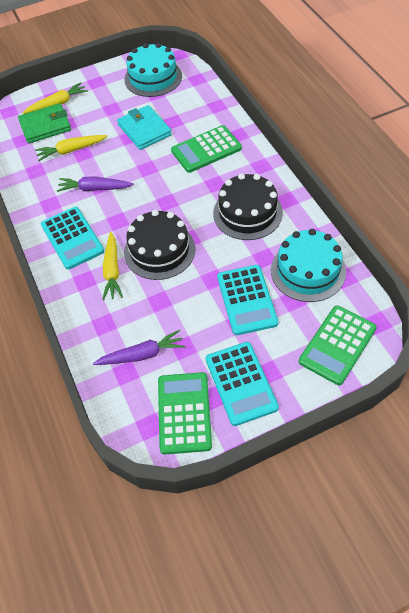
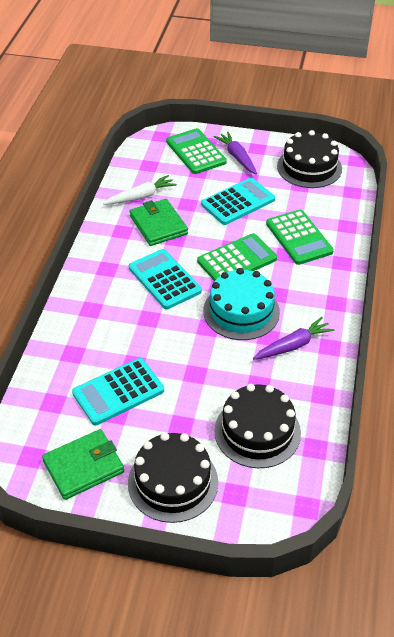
black cake: 2 -> 3
green wallet: 1 -> 2
turquoise cake: 2 -> 1
turquoise wallet: 1 -> 0
white carrot: 0 -> 1
yellow carrot: 3 -> 0

